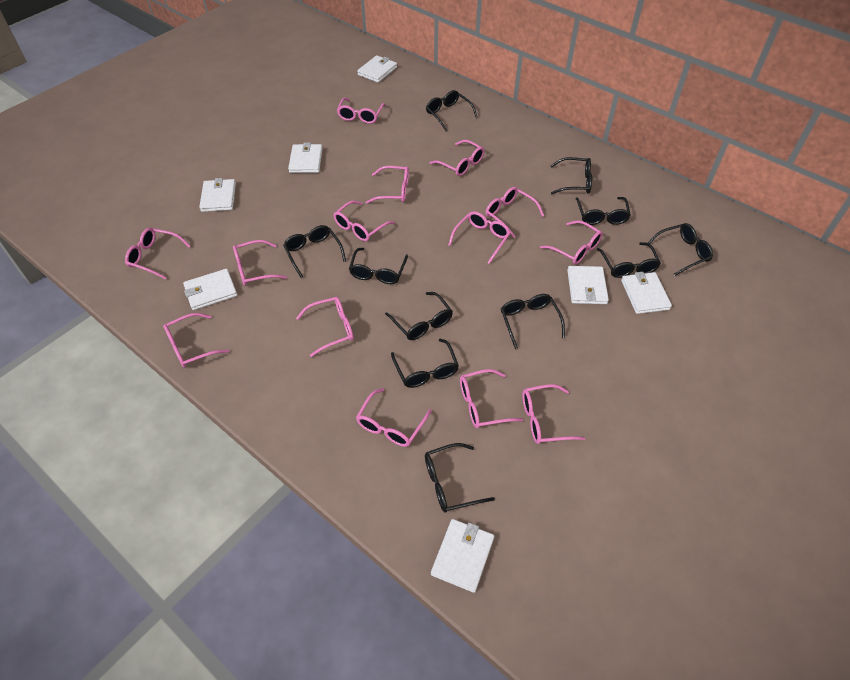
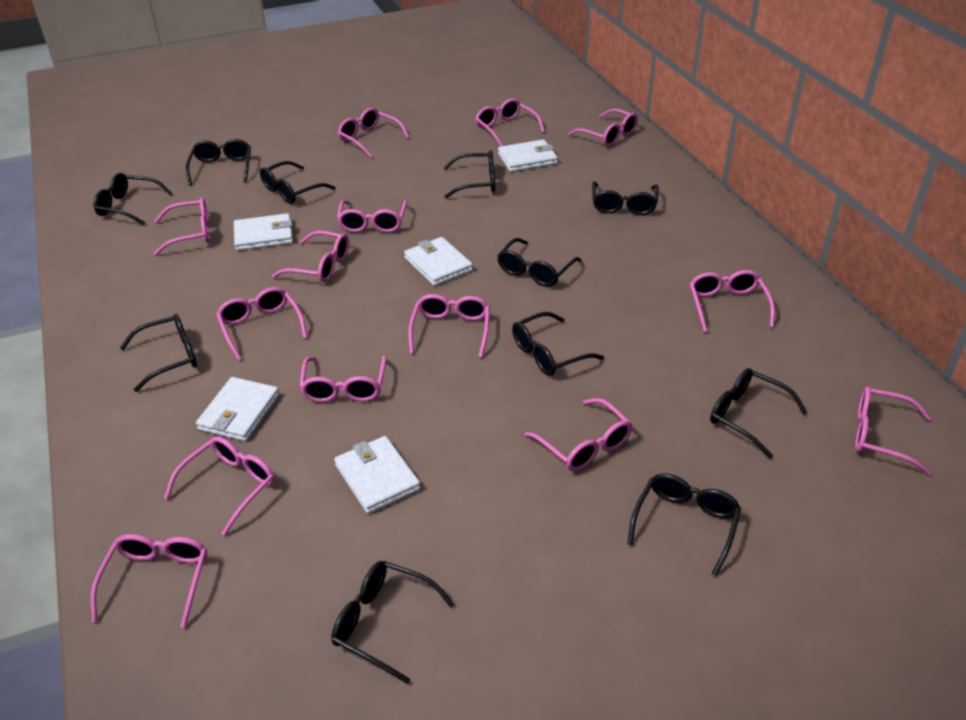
white wallet: 7 -> 5

